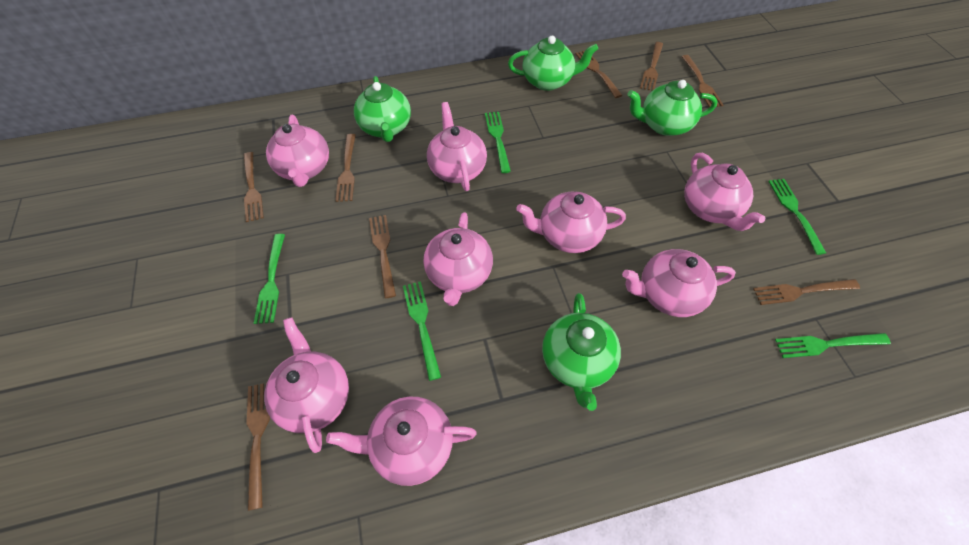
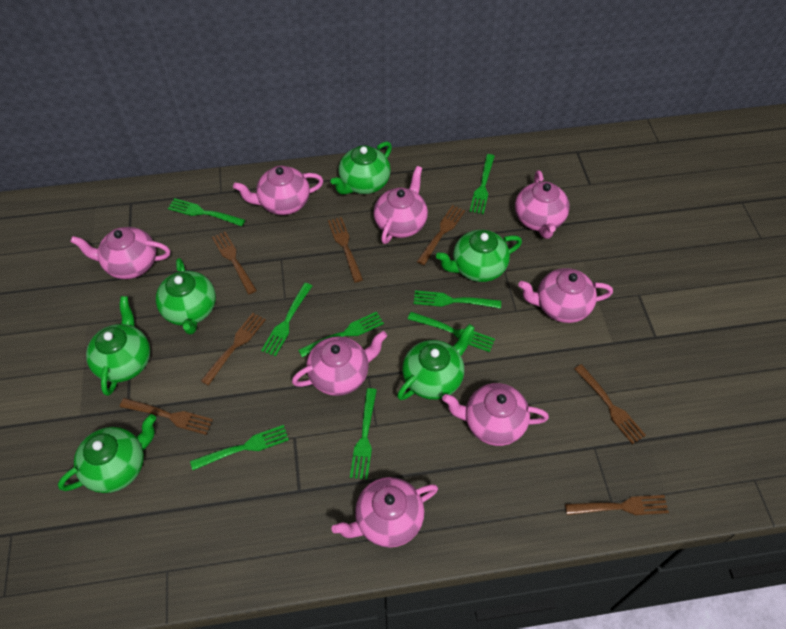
brown fork: 8 -> 7
green fork: 5 -> 8
green teapot: 4 -> 6

